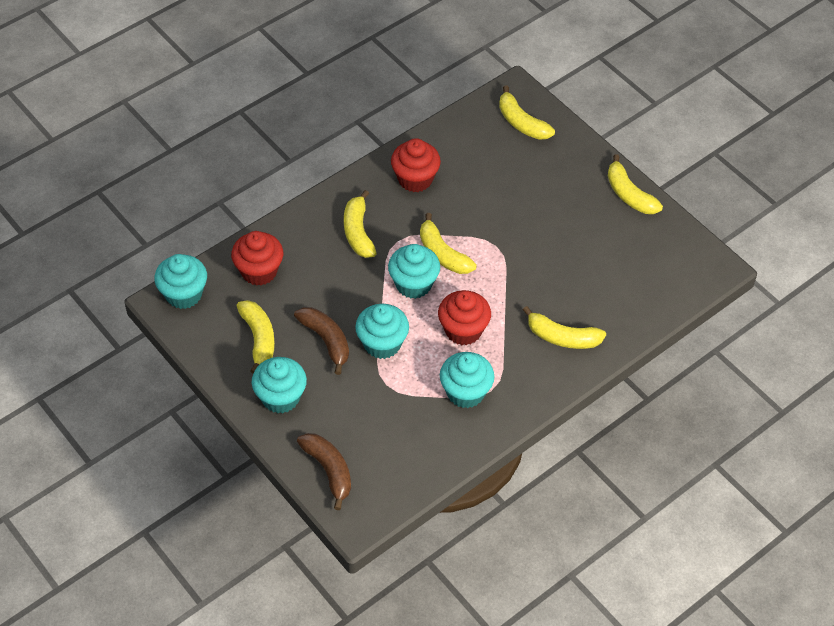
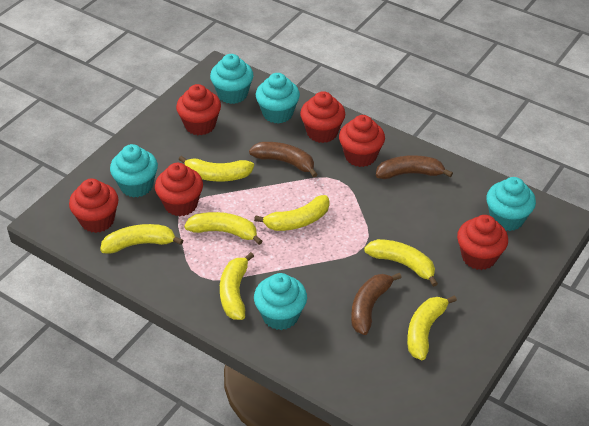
brown banana: 2 -> 3
red cupcake: 3 -> 6
yellow banana: 6 -> 7

